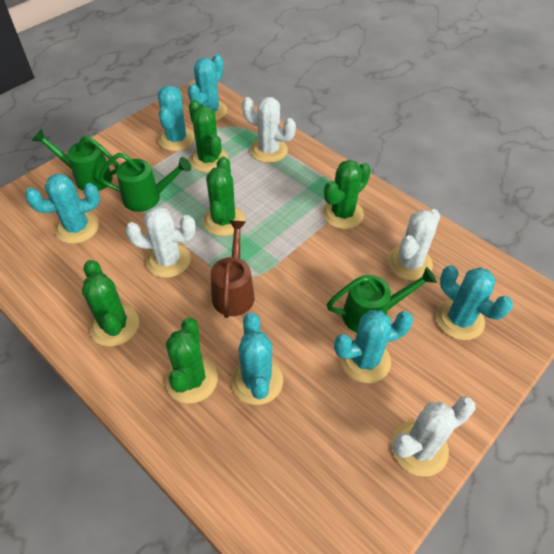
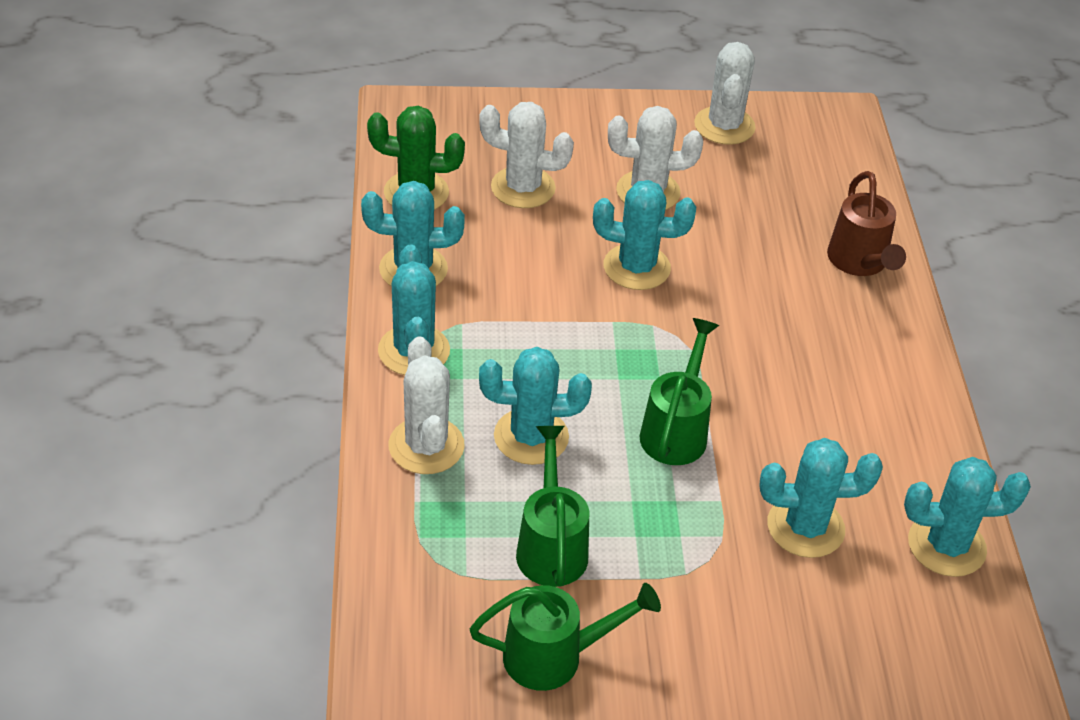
green cactus: 5 -> 1

